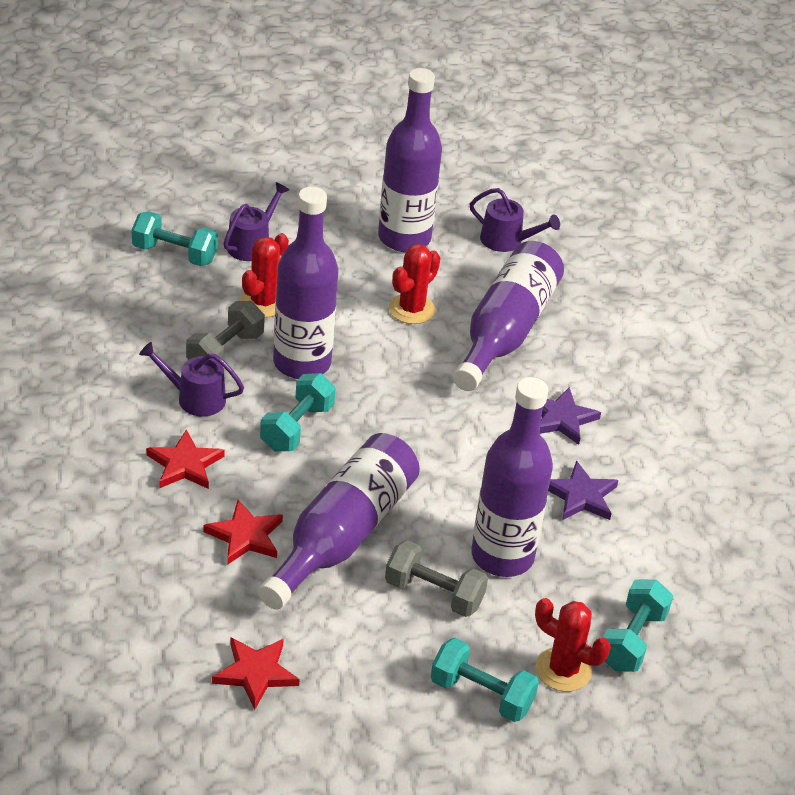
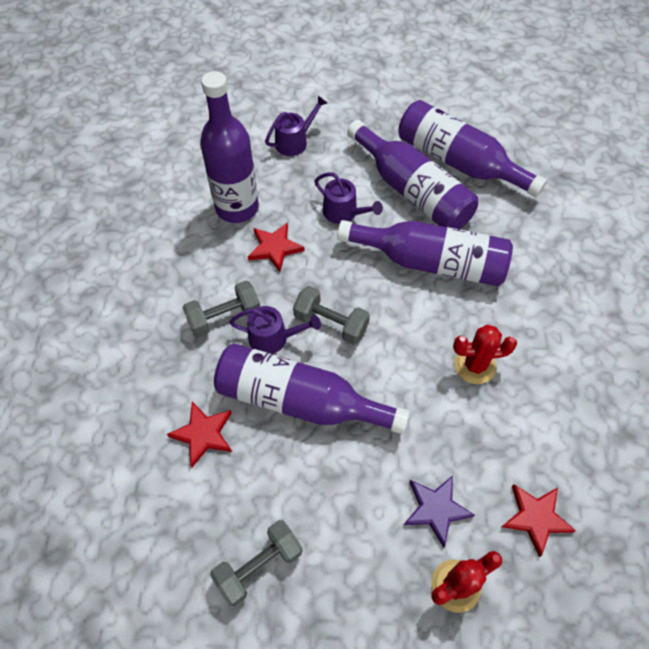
grey dumbbell: 2 -> 3
purple star: 2 -> 1
red cactus: 3 -> 2
turquoise dumbbell: 4 -> 0

